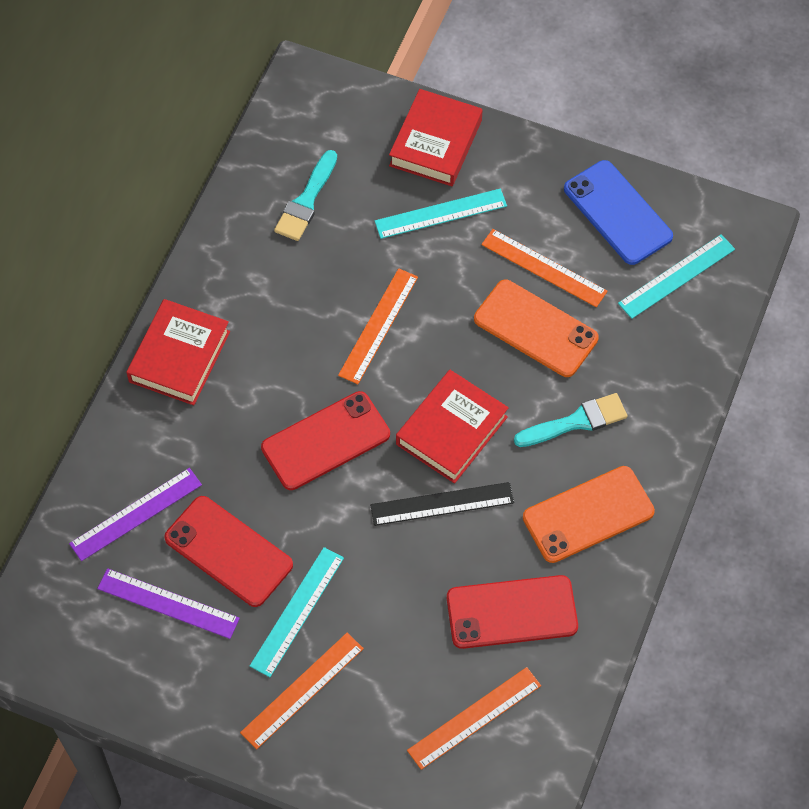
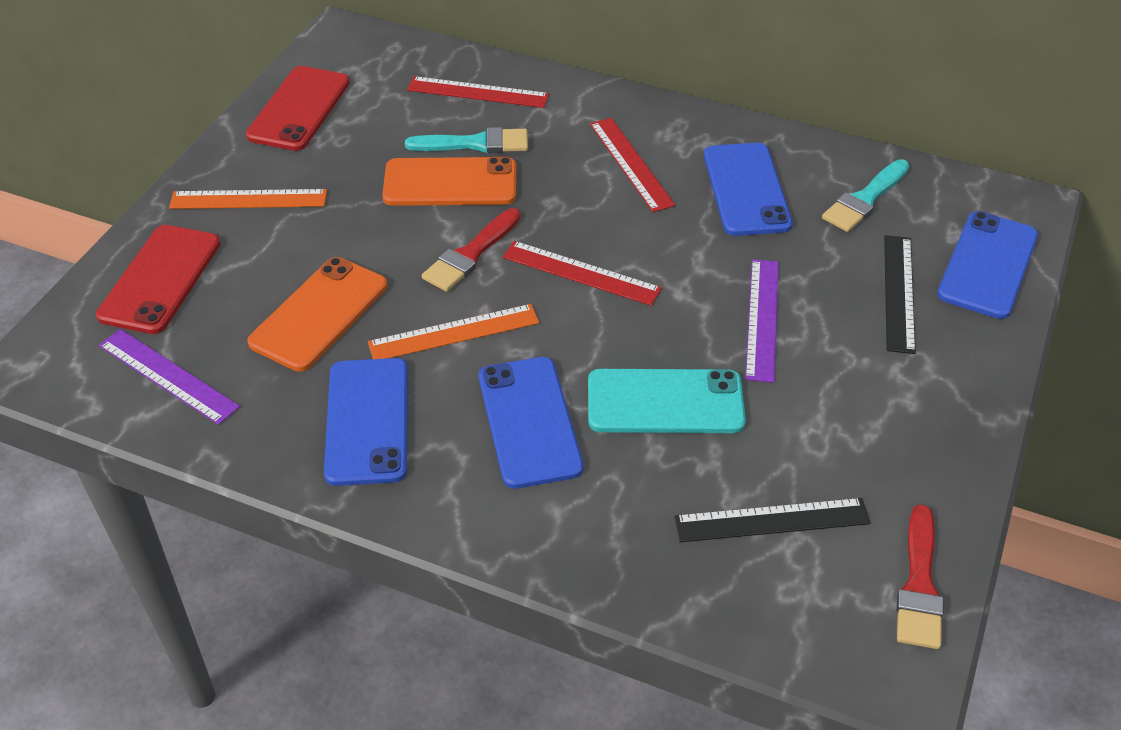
black ruler: 1 -> 2
blue phone: 1 -> 4
orange ruler: 4 -> 2
red book: 3 -> 0
red brush: 0 -> 2
red phone: 3 -> 2
red ruler: 0 -> 3
turquoise phone: 0 -> 1
turquoise ruler: 3 -> 0

